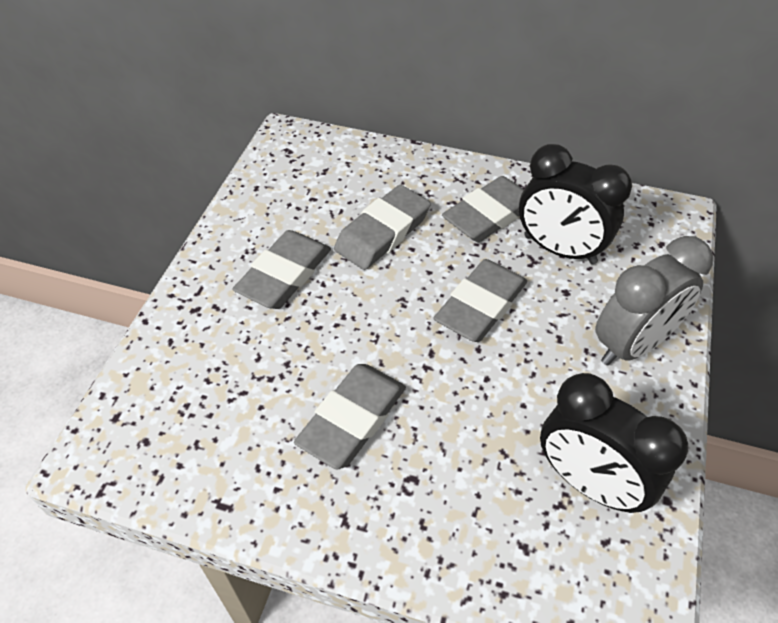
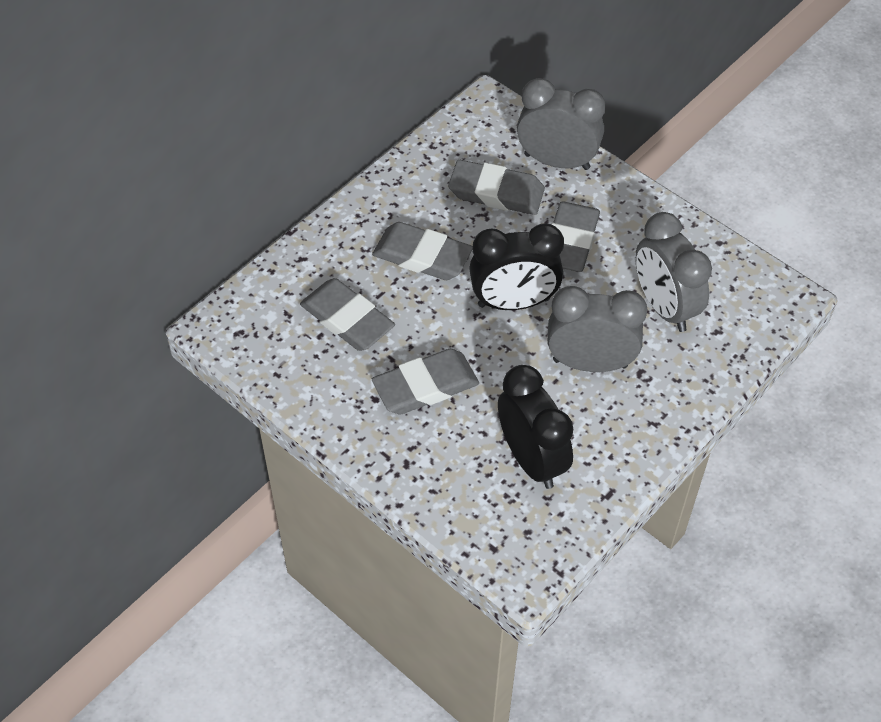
grey clock: 1 -> 3

